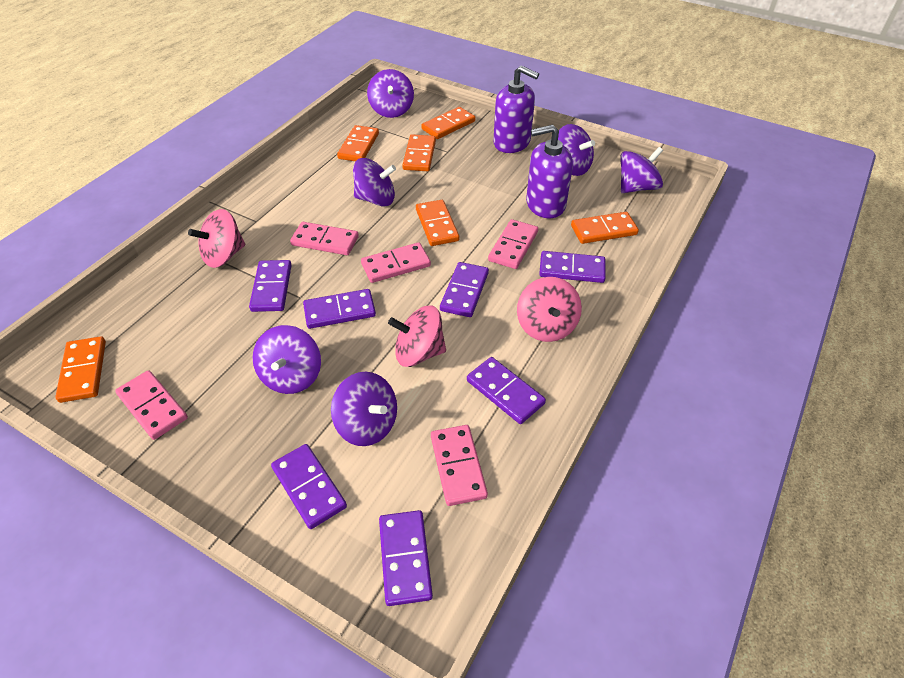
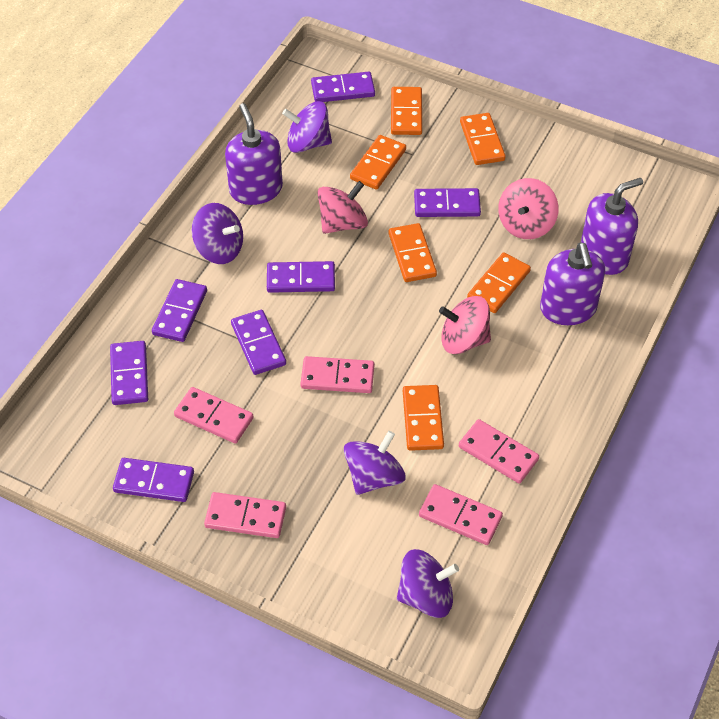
purple soap dispenser: 2 -> 3
purple spinning top: 6 -> 4

